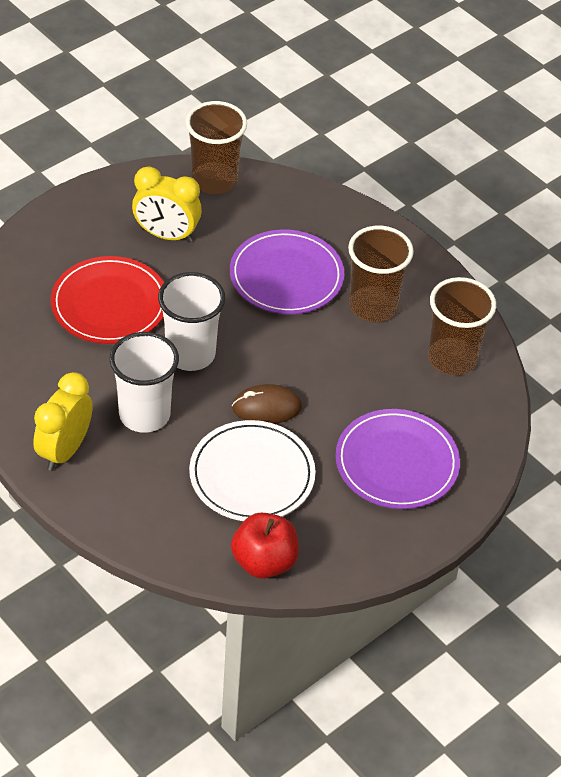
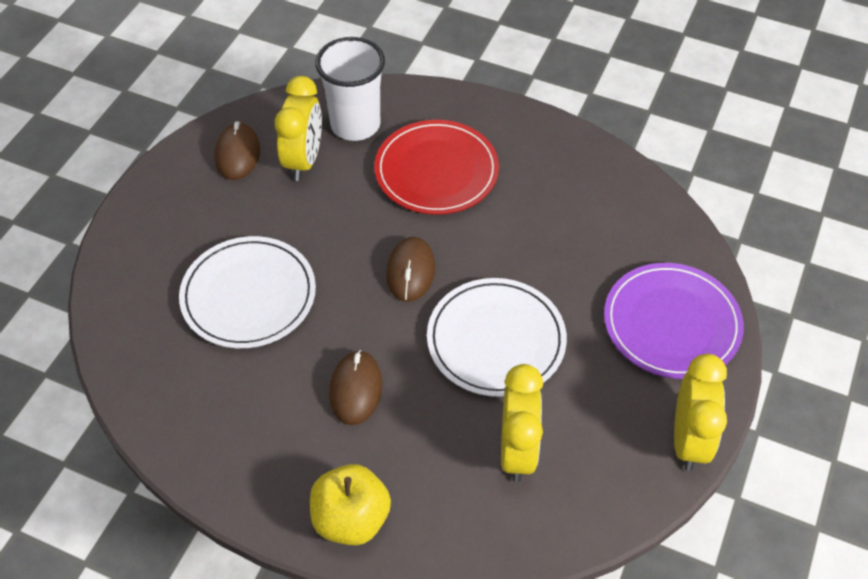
brown cup: 3 -> 0
brown mouse: 1 -> 3
purple plate: 2 -> 1
red apple: 1 -> 0
white cup: 2 -> 1
white plate: 1 -> 2
yellow apple: 0 -> 1
yellow clock: 2 -> 3

